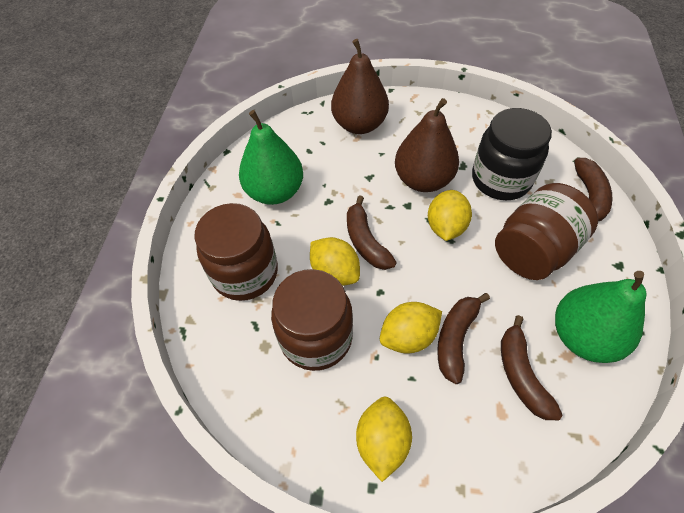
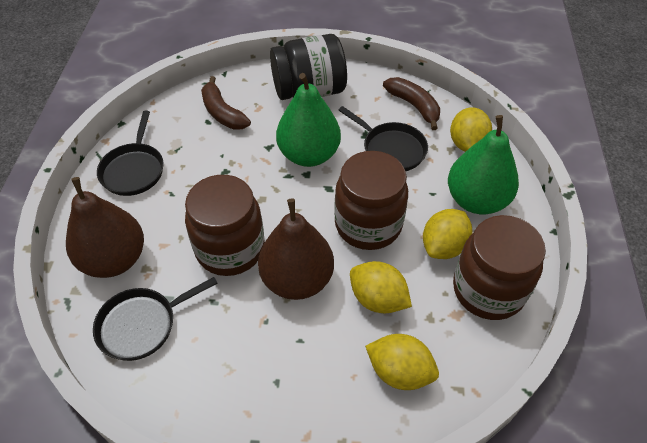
black pan: 0 -> 3
brown banana: 4 -> 2

